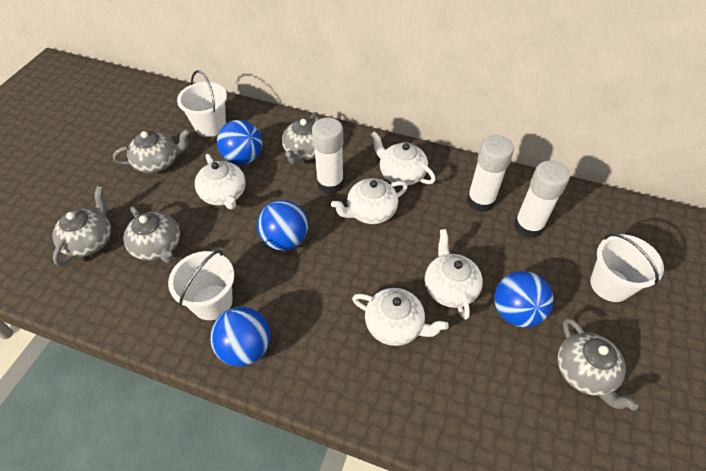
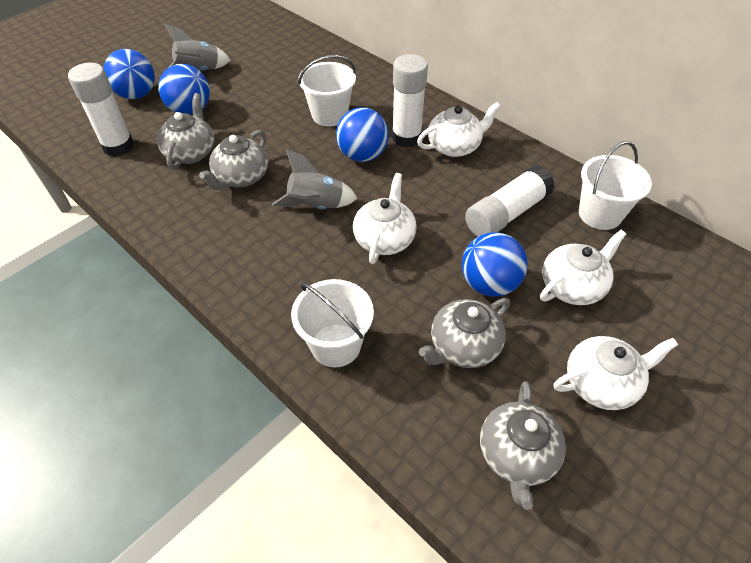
grey rocket: 0 -> 2
grey teapot: 5 -> 4
white teapot: 5 -> 4

